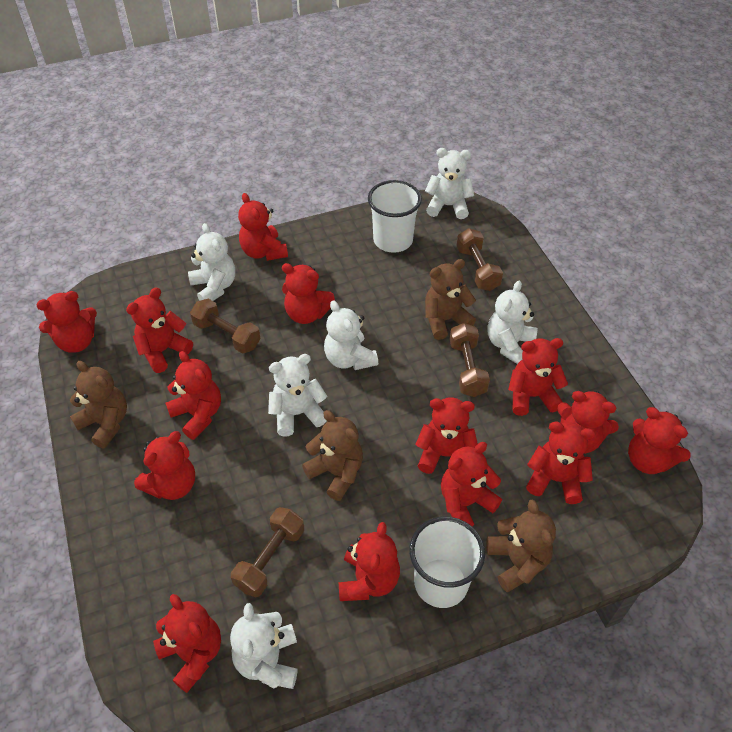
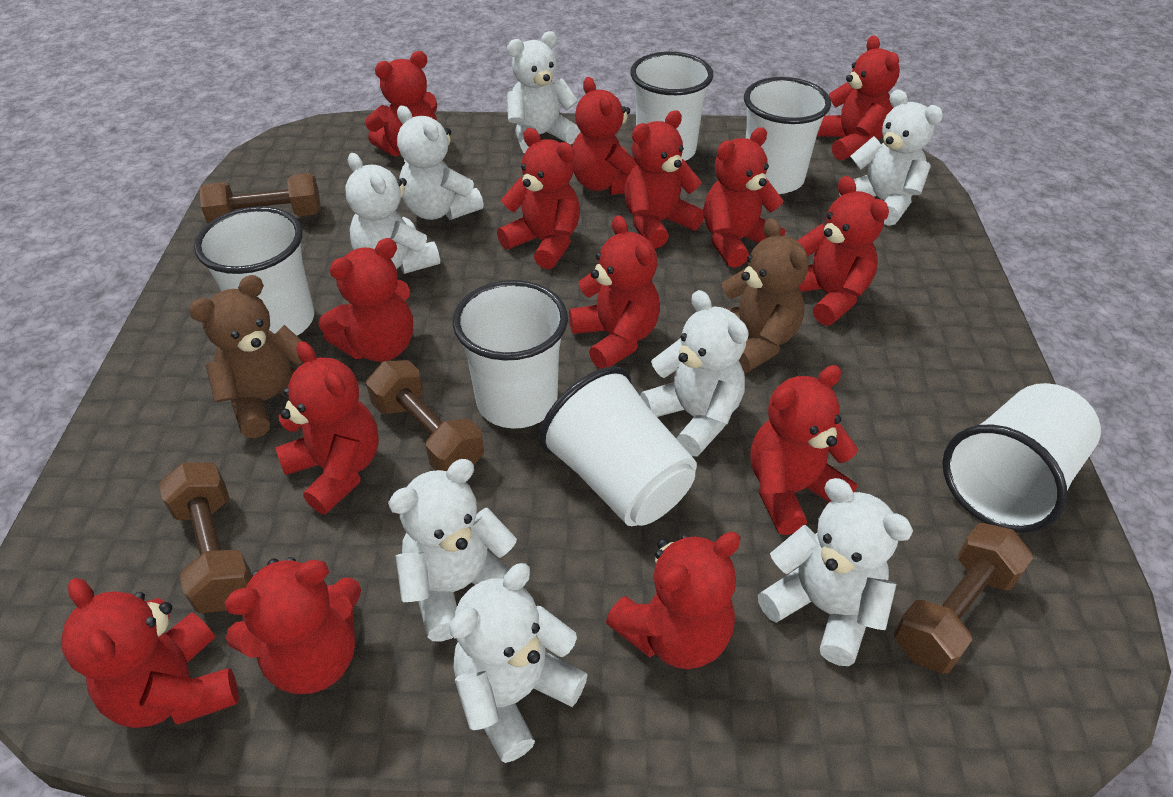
brown teddy bear: 4 -> 2
white cup: 2 -> 6
white teddy bear: 6 -> 8

